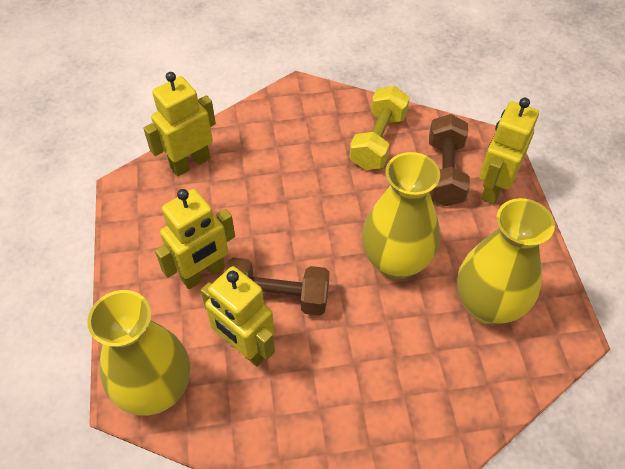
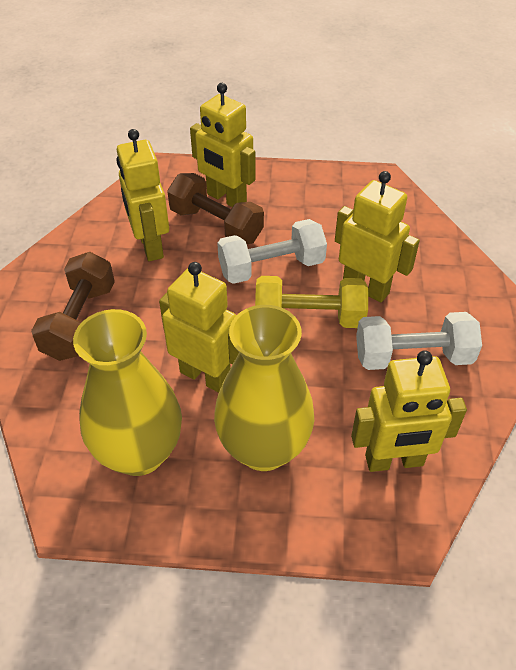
white dumbbell: 0 -> 2
yellow robot: 4 -> 5
yellow vase: 3 -> 2

